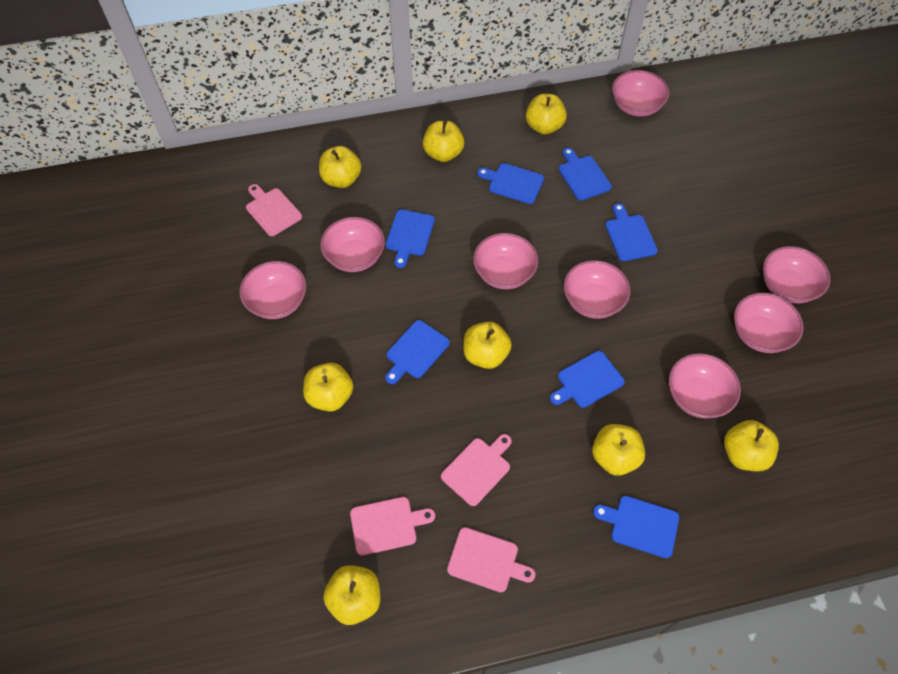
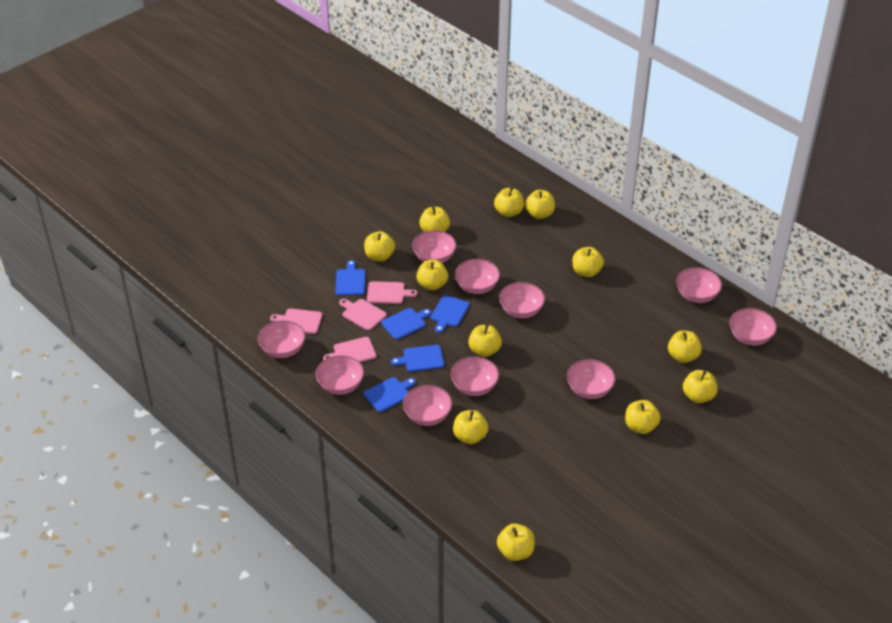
blue cutting board: 7 -> 5
pink bowl: 8 -> 10
yellow apple: 8 -> 12

